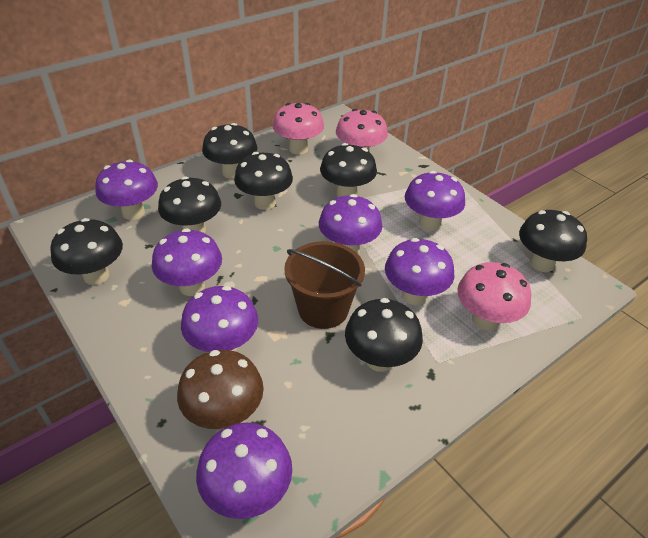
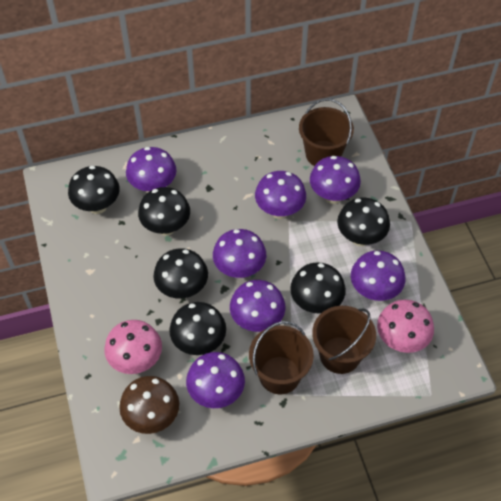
black mushroom: 7 -> 6
brown bucket: 1 -> 3
pink mushroom: 3 -> 2

